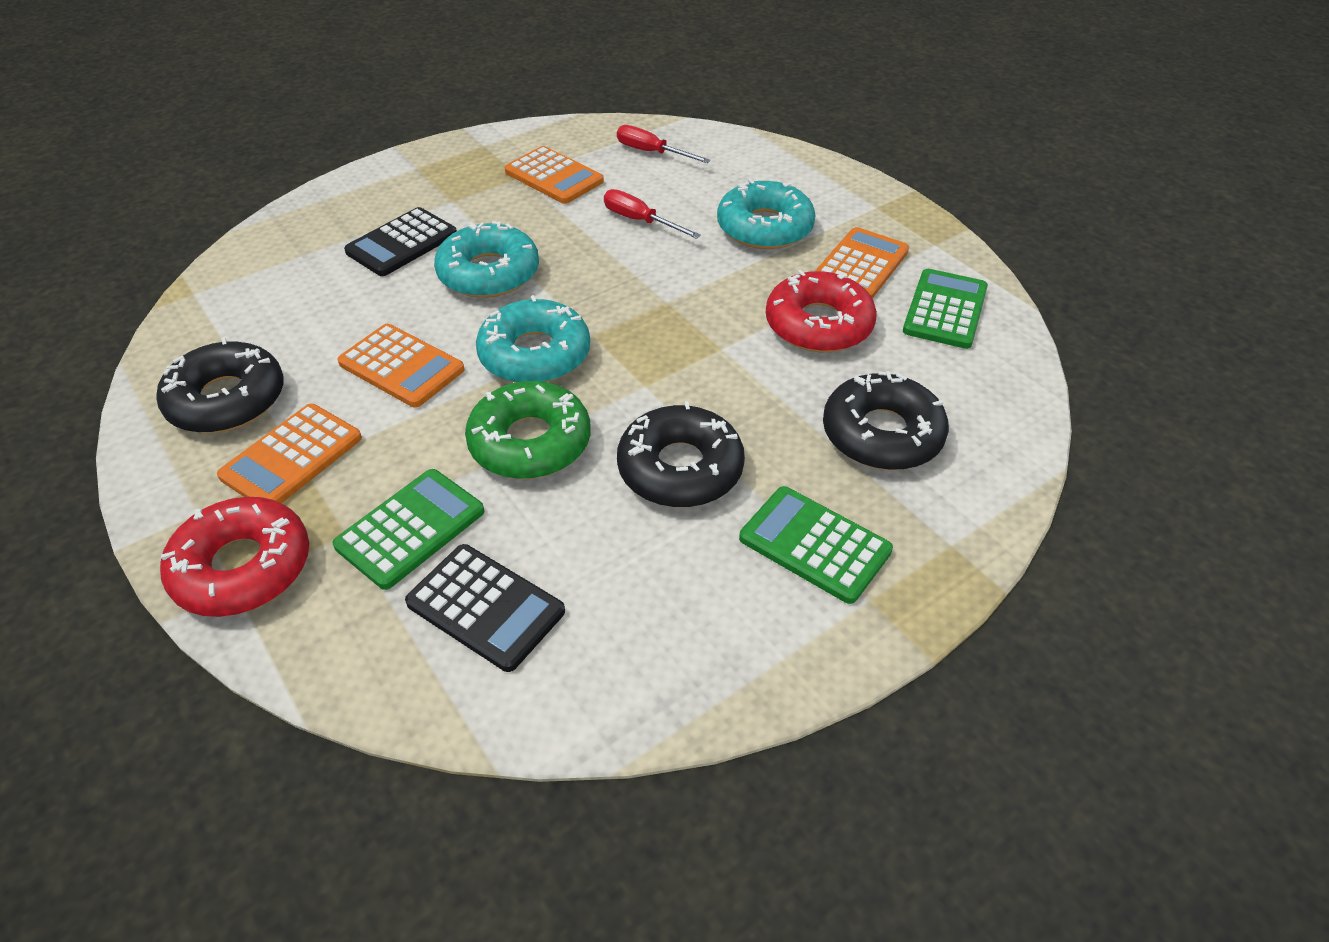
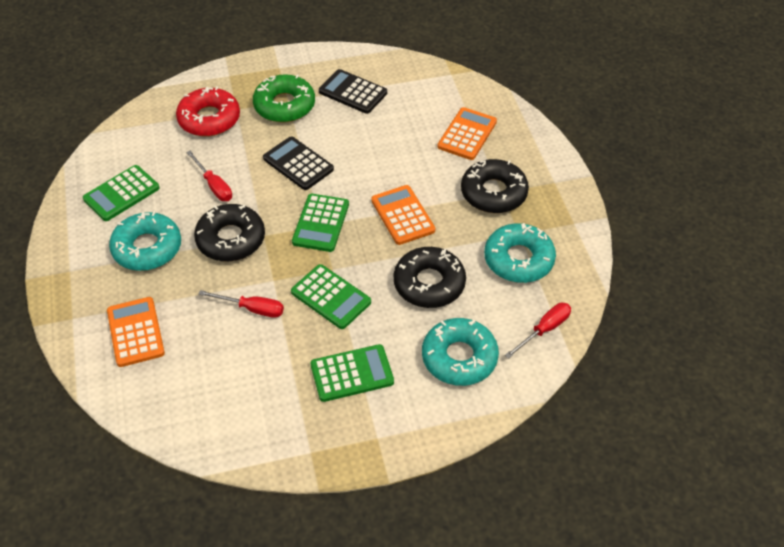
green calculator: 3 -> 4
orange calculator: 4 -> 3
red donut: 2 -> 1
red screwdriver: 2 -> 3

